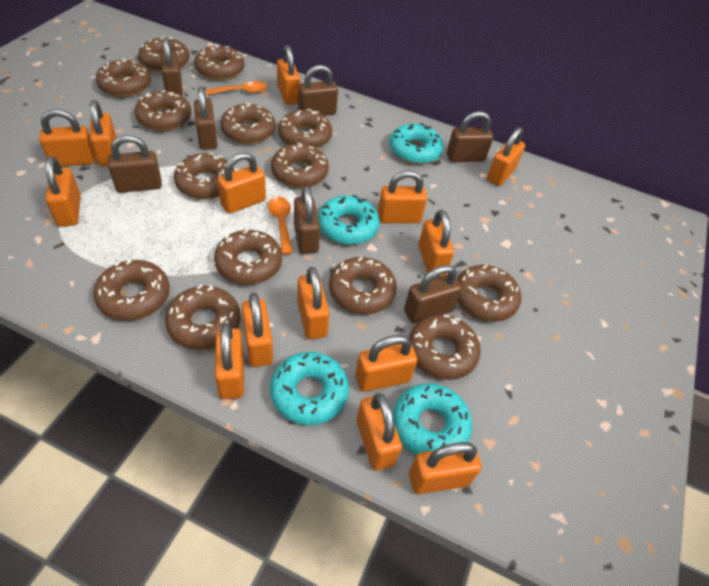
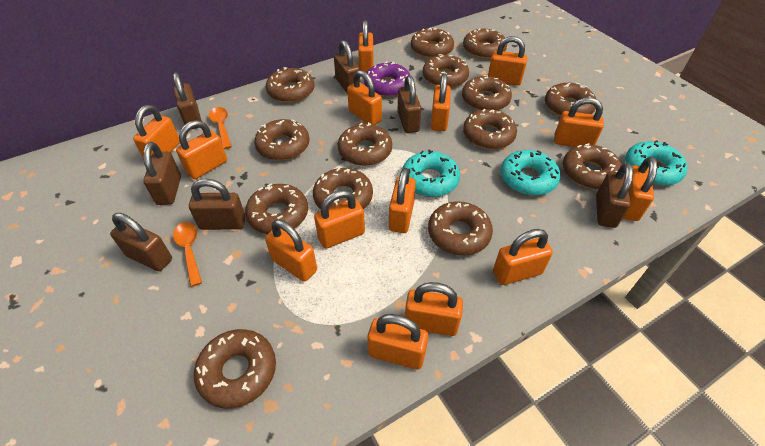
purple donut: 0 -> 1
turquoise donut: 4 -> 3

